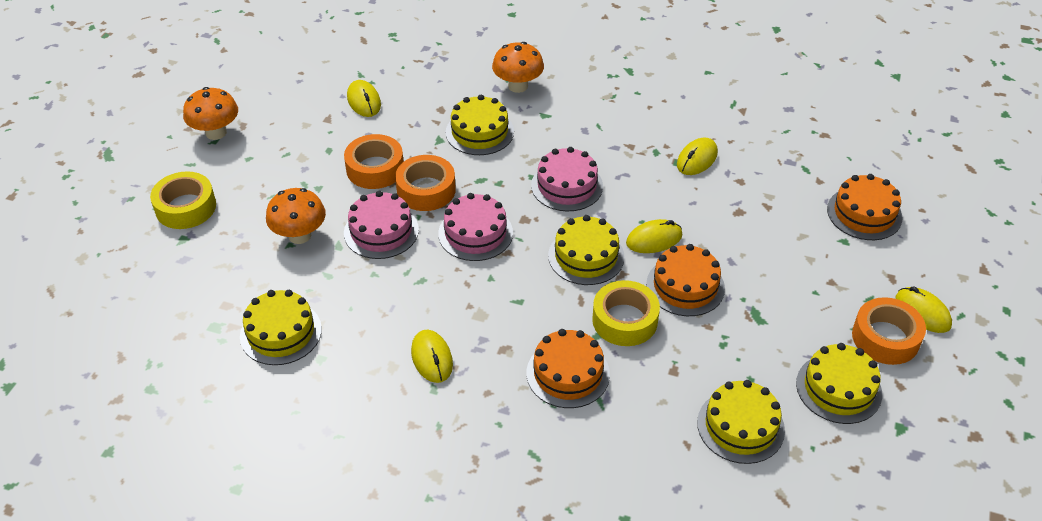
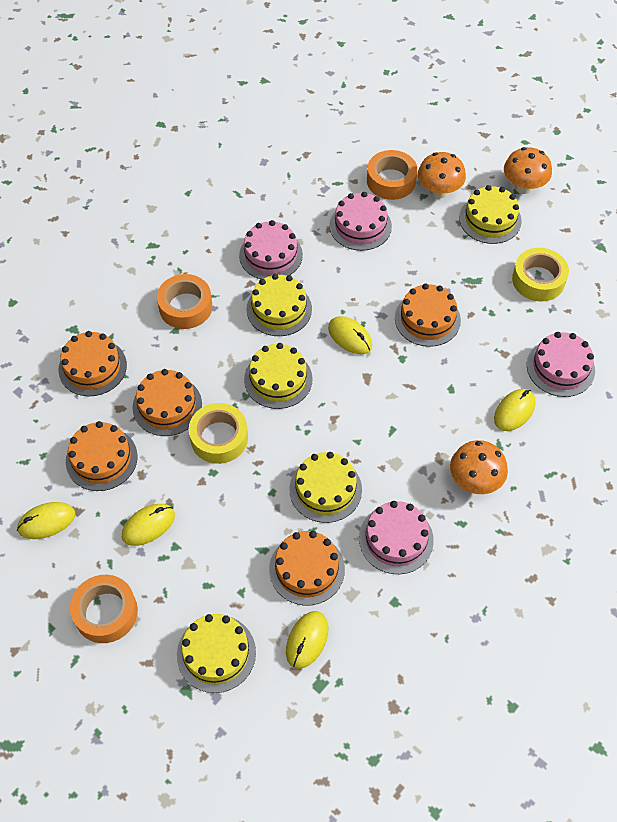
orange cake: 3 -> 5
pink cake: 3 -> 4

